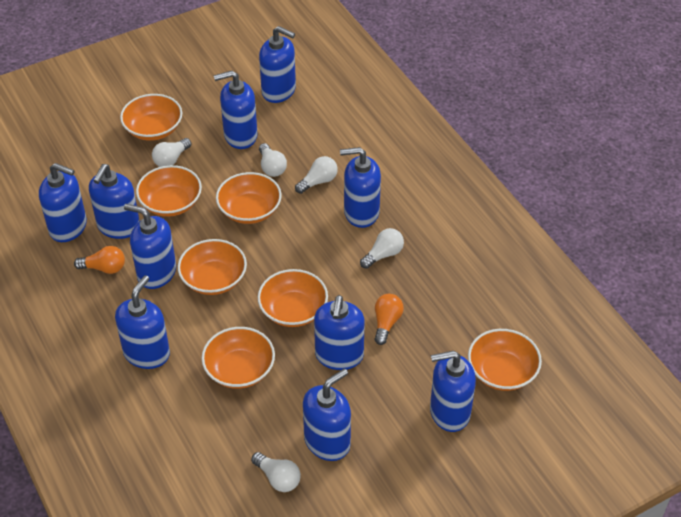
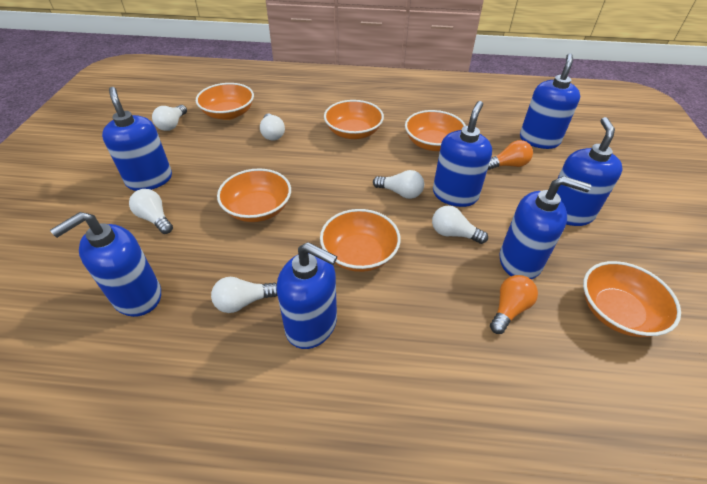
blue soap dispenser: 10 -> 7
orange bowl: 7 -> 6
white light bulb: 5 -> 6

